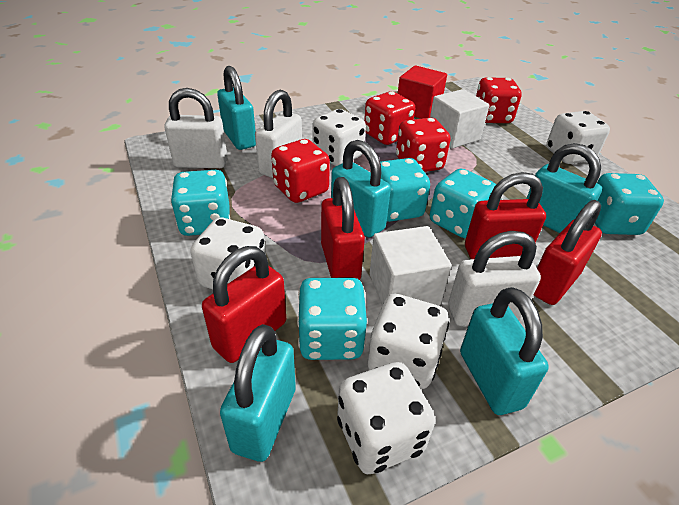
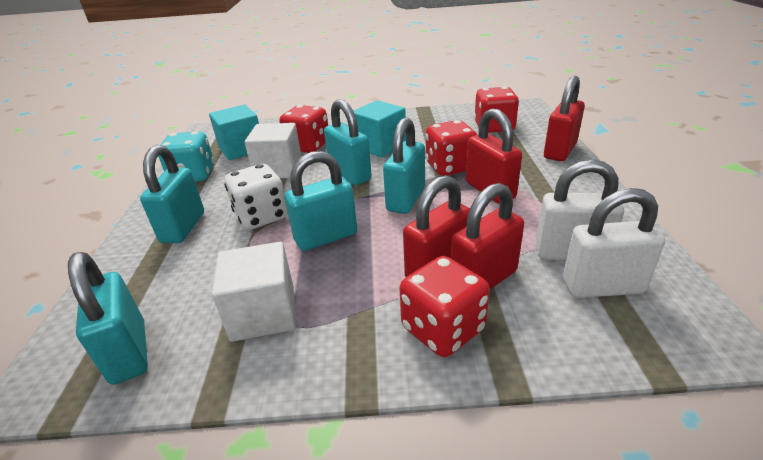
red cube: 1 -> 0
turquoise cube: 0 -> 2
turquoise dice: 5 -> 1
white dice: 5 -> 1
white padlock: 3 -> 2

